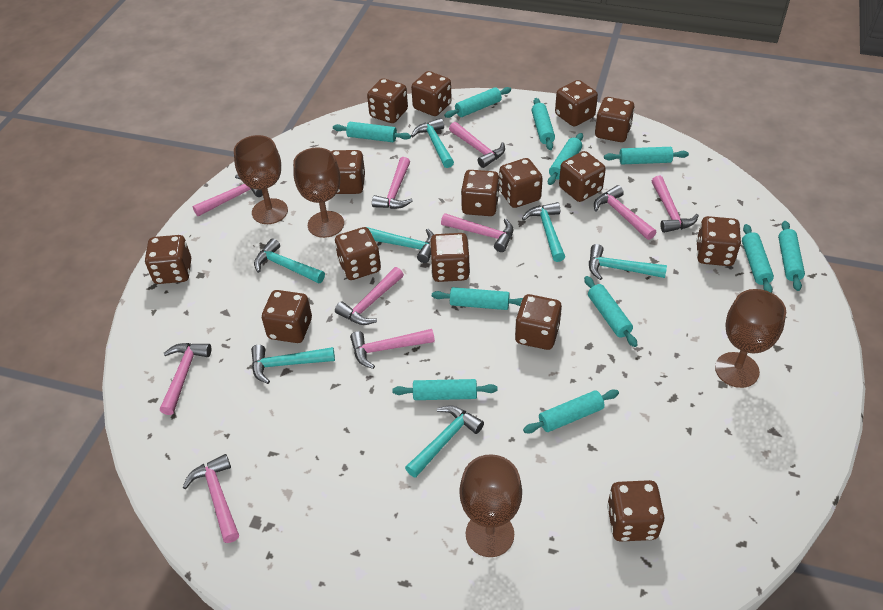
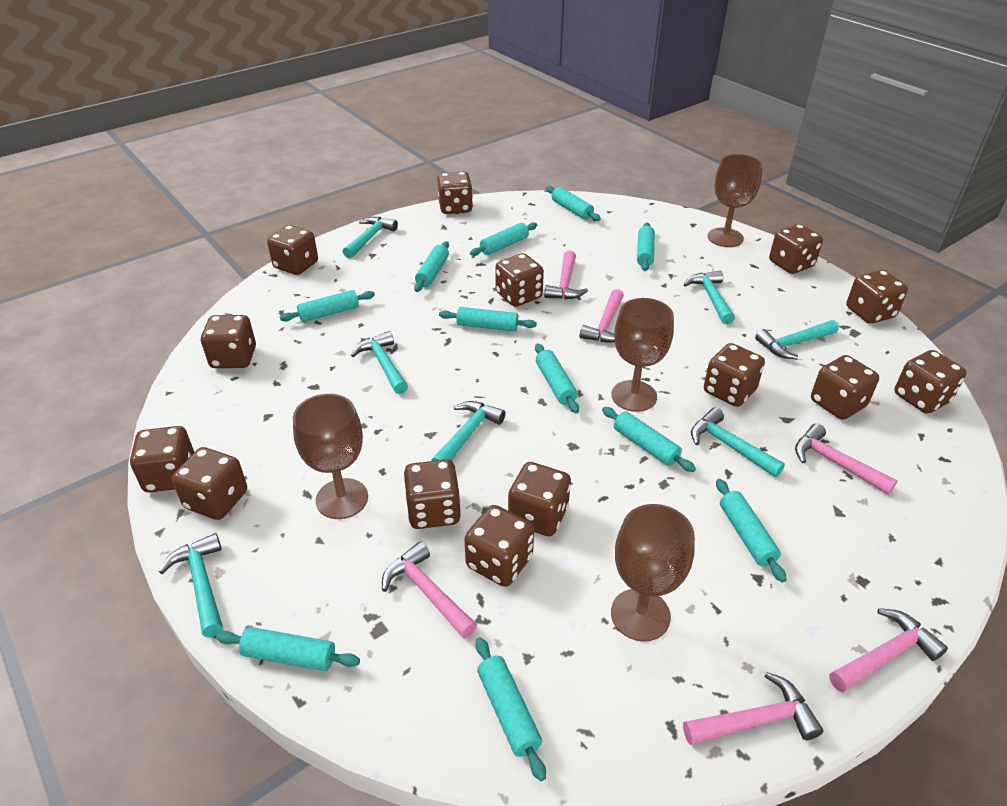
brown dice: 15 -> 14
pink hammer: 10 -> 6

